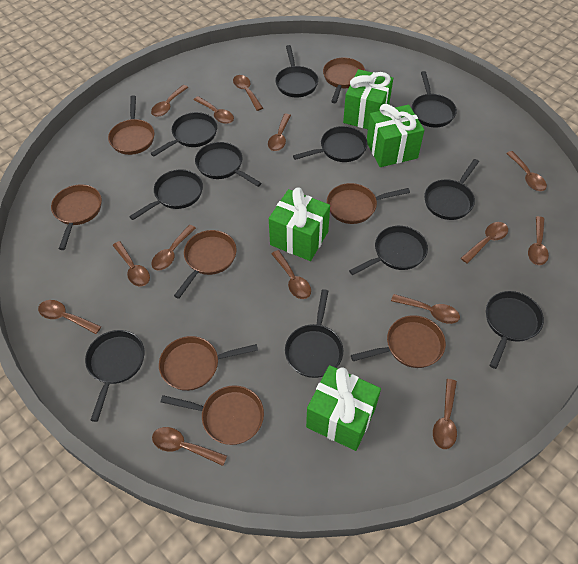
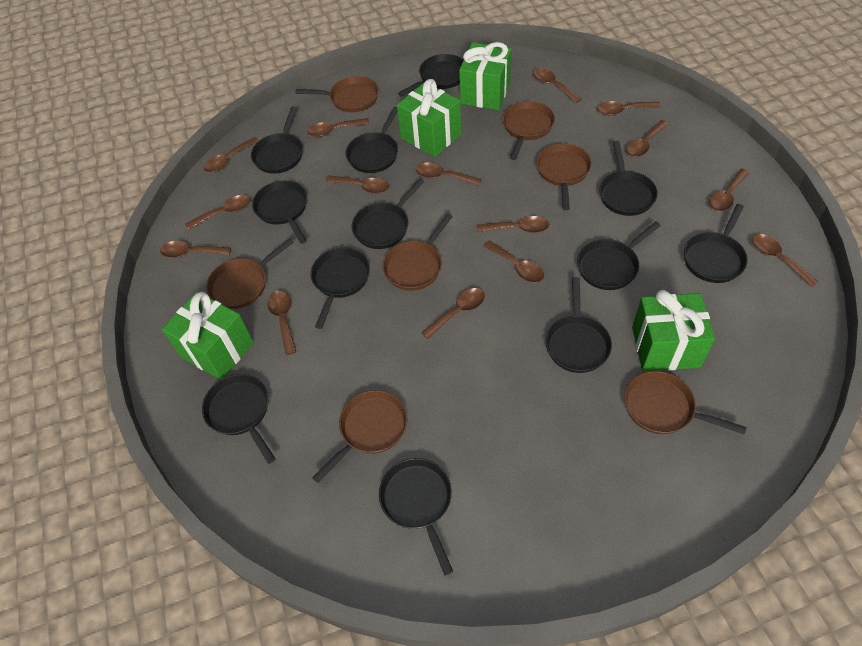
black pan: 11 -> 12
brown pan: 8 -> 7
brown spoon: 14 -> 15

